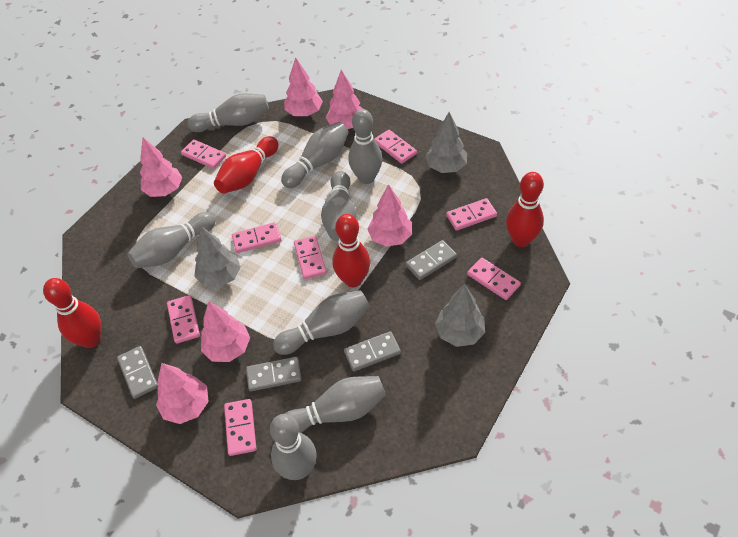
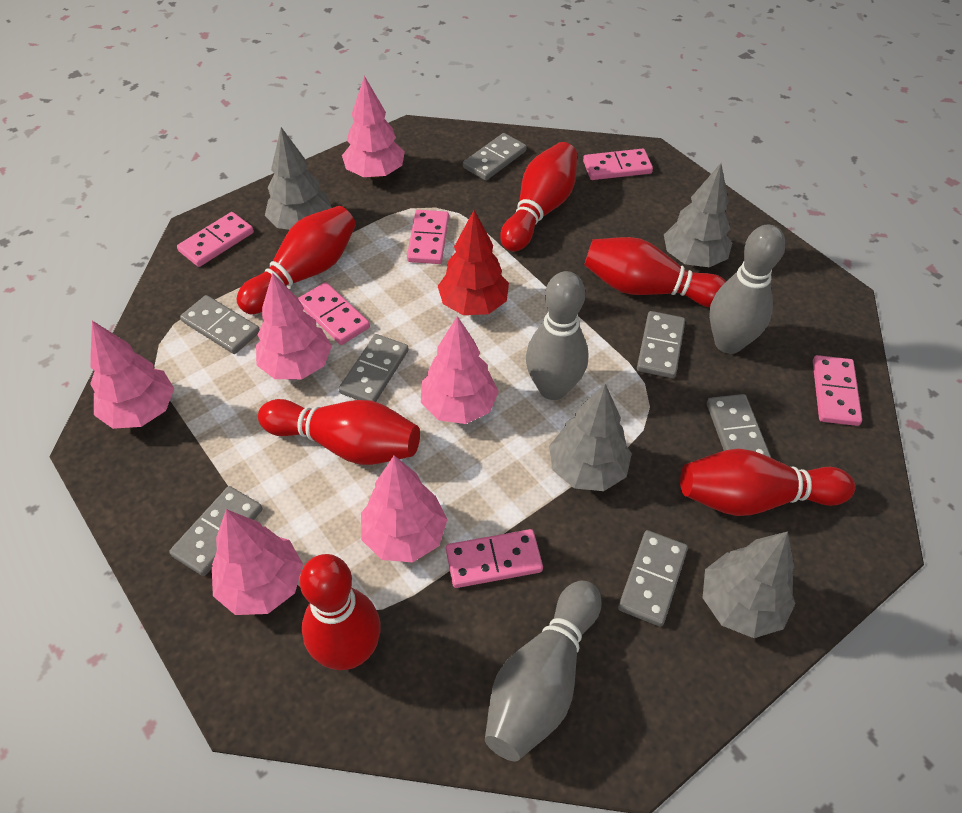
grey bowling pin: 8 -> 3
grey domino: 4 -> 7
grey tree: 3 -> 4
pink domino: 8 -> 6
red bowling pin: 4 -> 6
red tree: 0 -> 1

